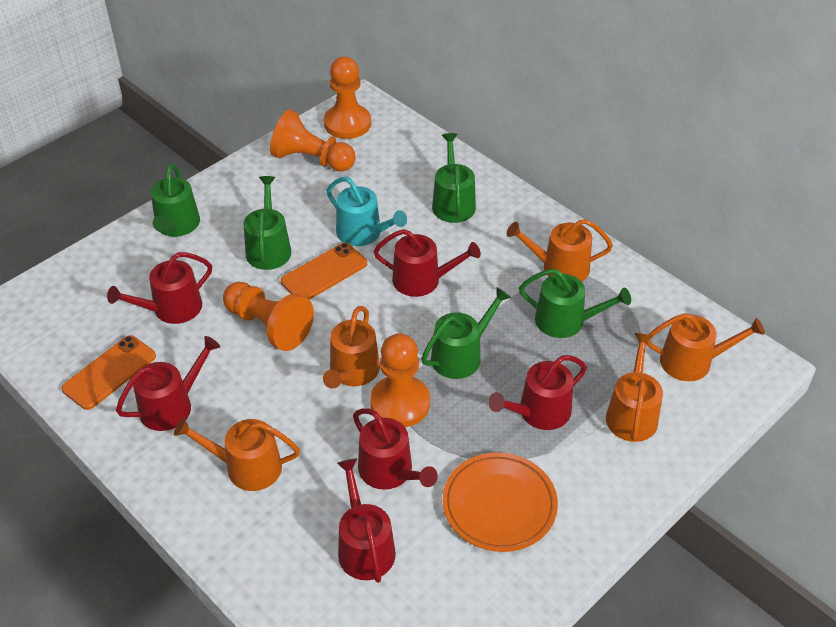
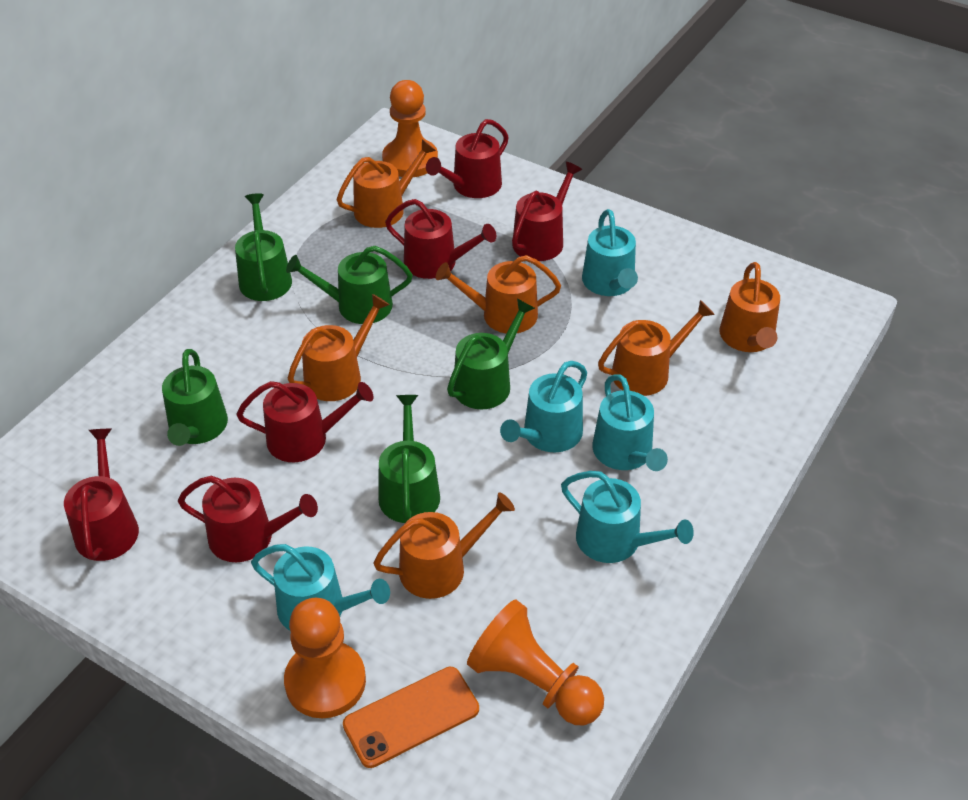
orange pawn: 4 -> 3
orange phone: 2 -> 1
orange plate: 1 -> 0
orange watering can: 5 -> 6
turquoise watering can: 1 -> 5

